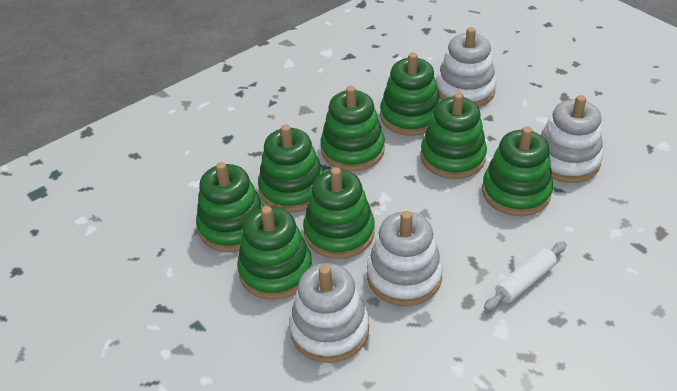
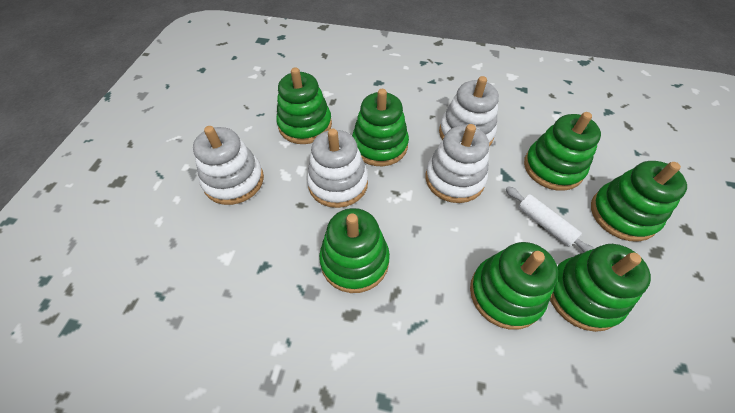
green stacking toy: 8 -> 7

